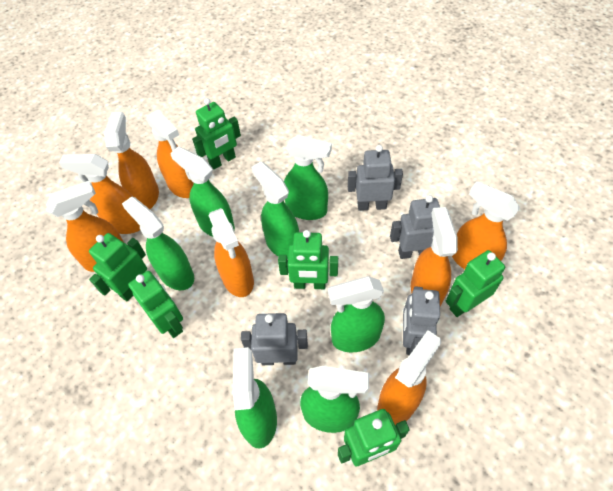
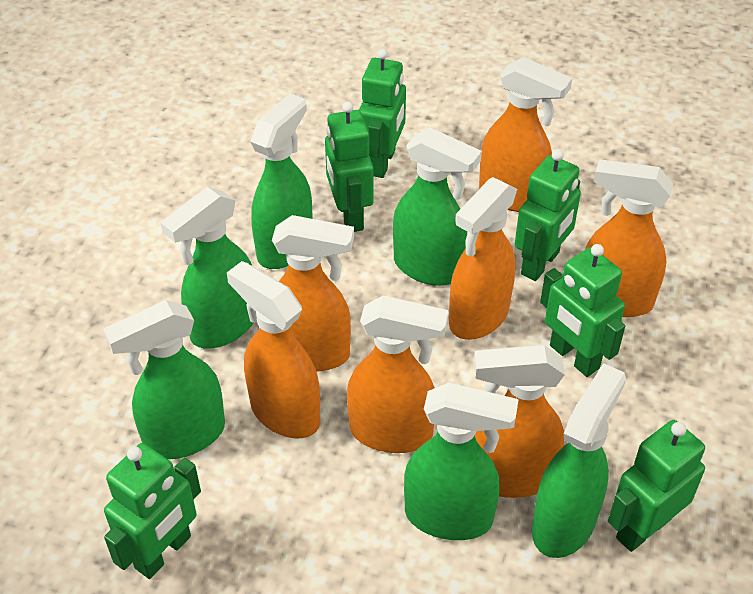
green spray bottle: 7 -> 6
grey robot: 4 -> 0
orange spray bottle: 8 -> 7

